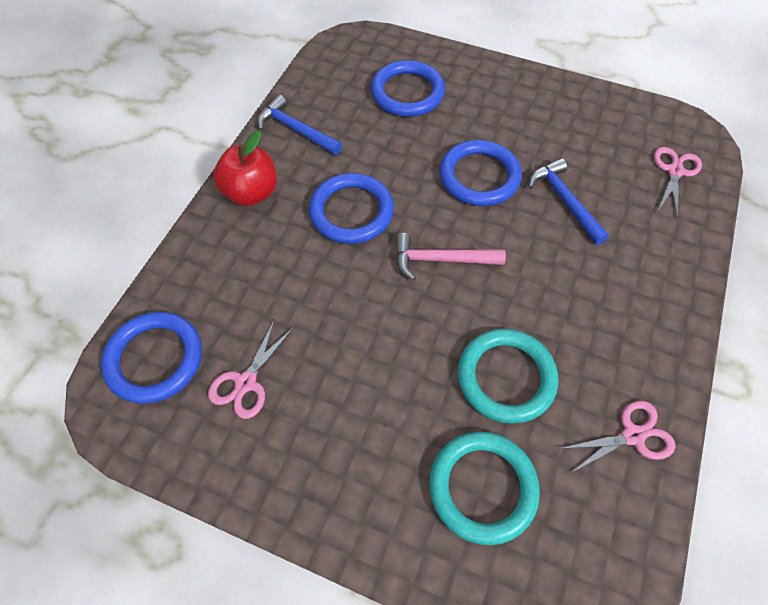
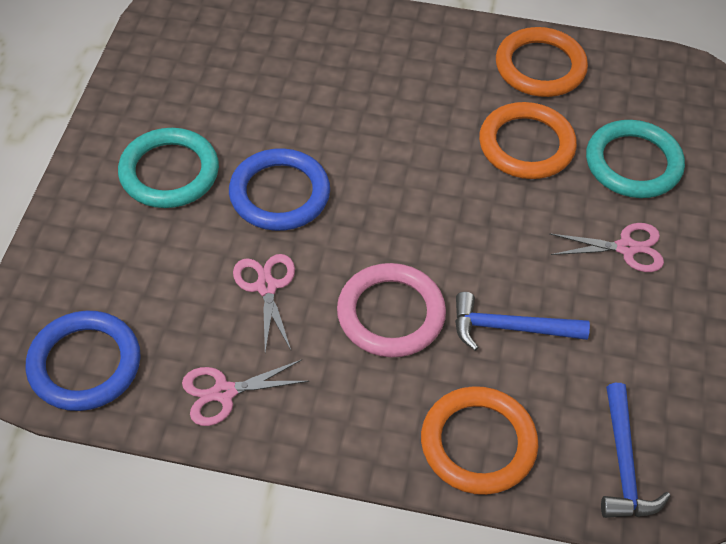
blue ring: 4 -> 2
orange ring: 0 -> 3
pink hammer: 1 -> 0
pink ring: 0 -> 1
red apple: 1 -> 0

